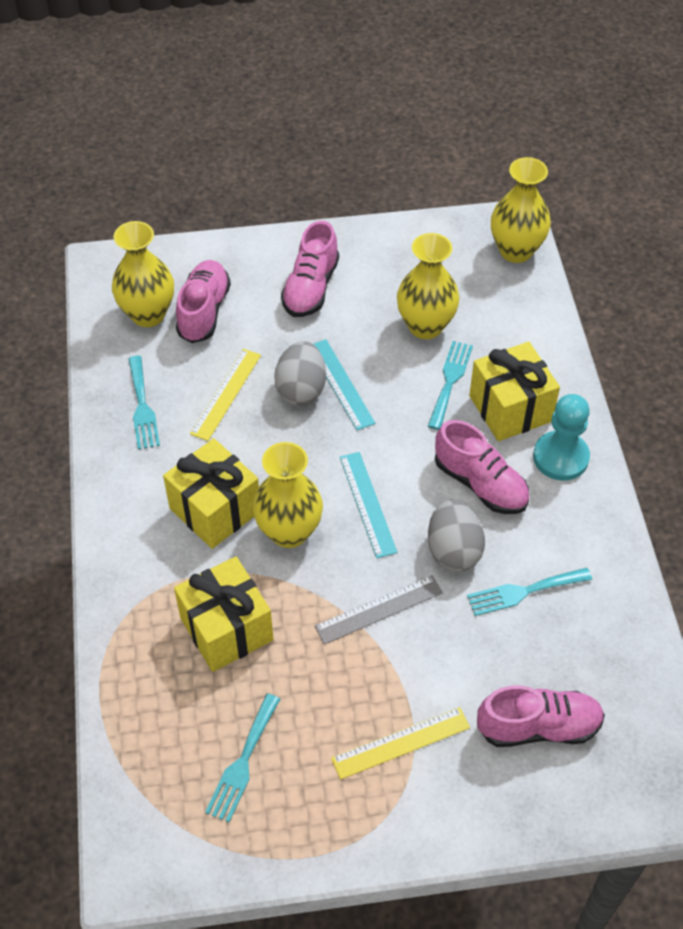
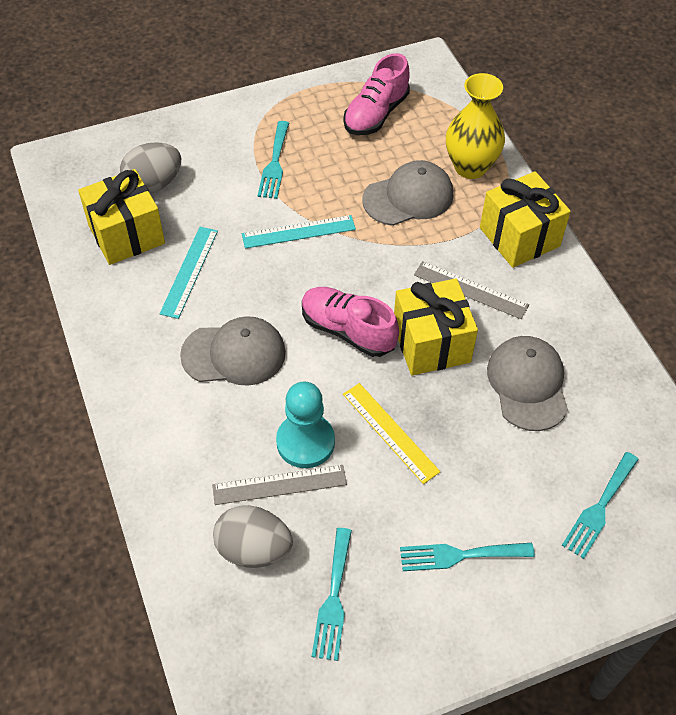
grey cap: 0 -> 3
grey ruler: 1 -> 2
pink shoe: 4 -> 2
yellow ruler: 2 -> 1
yellow vase: 4 -> 1

